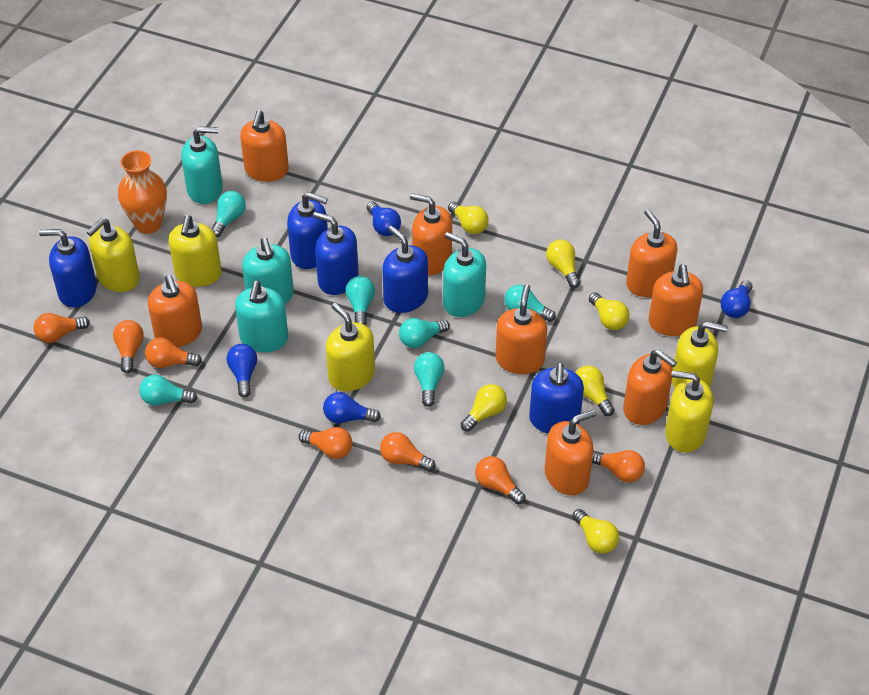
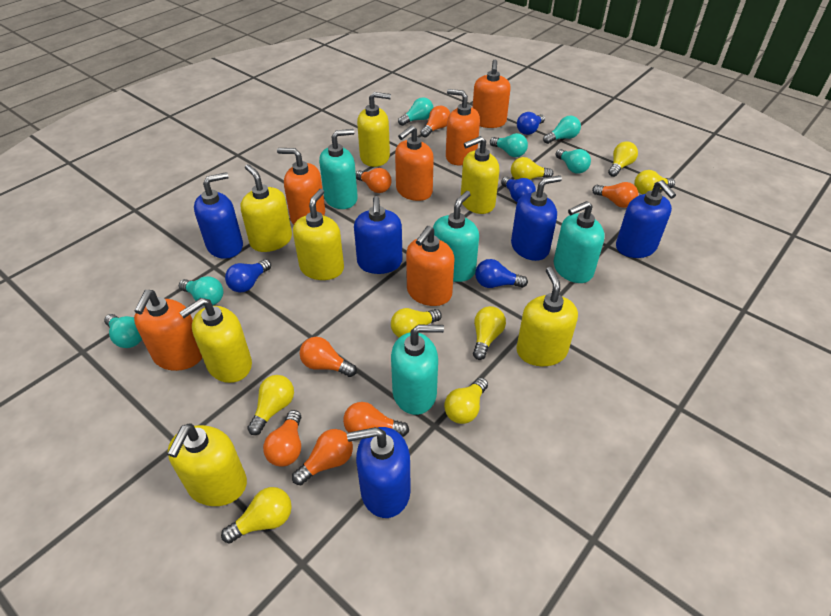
orange soap dispenser: 8 -> 6
orange vase: 1 -> 0
yellow light bulb: 6 -> 8
yellow soap dispenser: 5 -> 7

